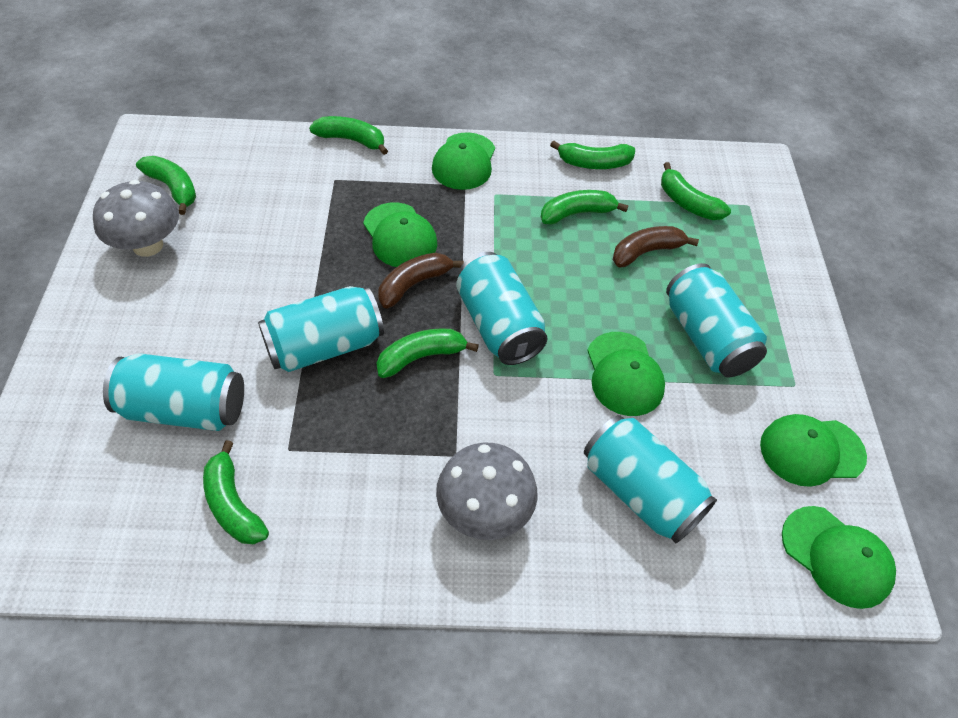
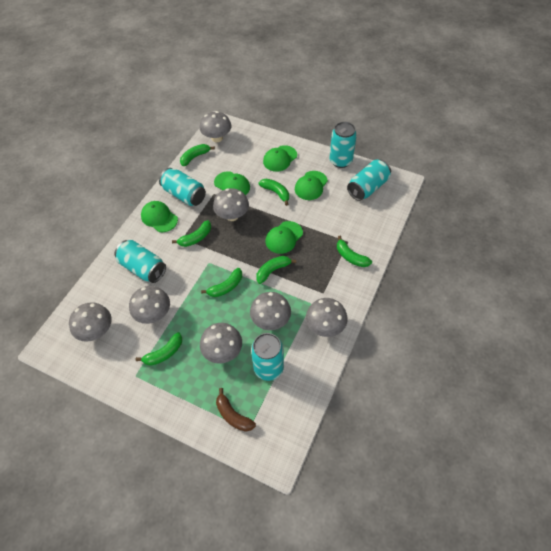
brown banana: 2 -> 1
grey mushroom: 2 -> 7

